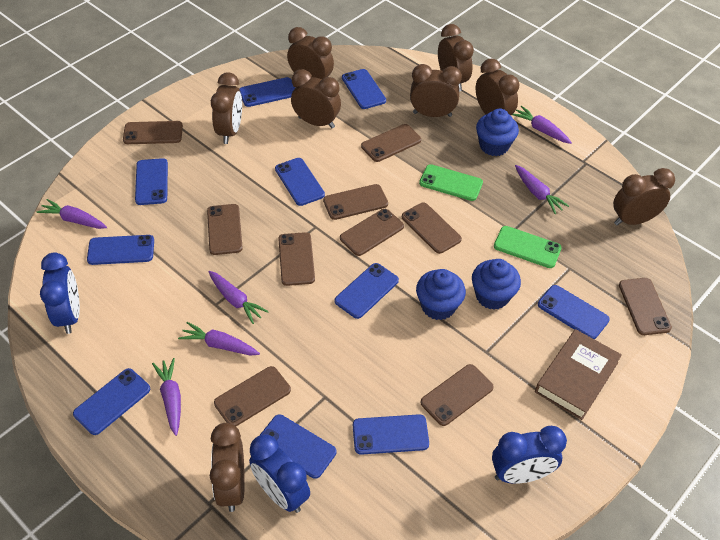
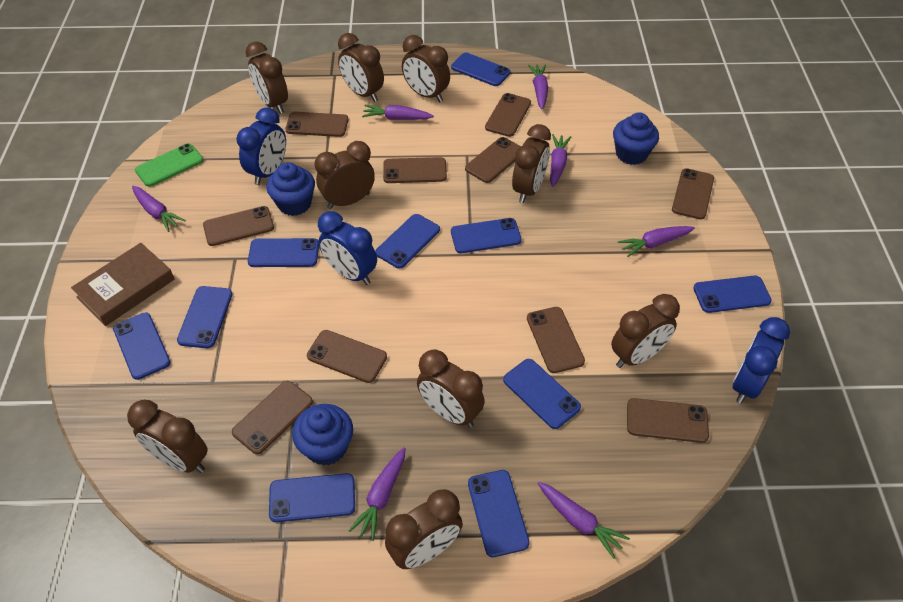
brown clock: 8 -> 9
green phone: 2 -> 1
purple carrot: 6 -> 7

